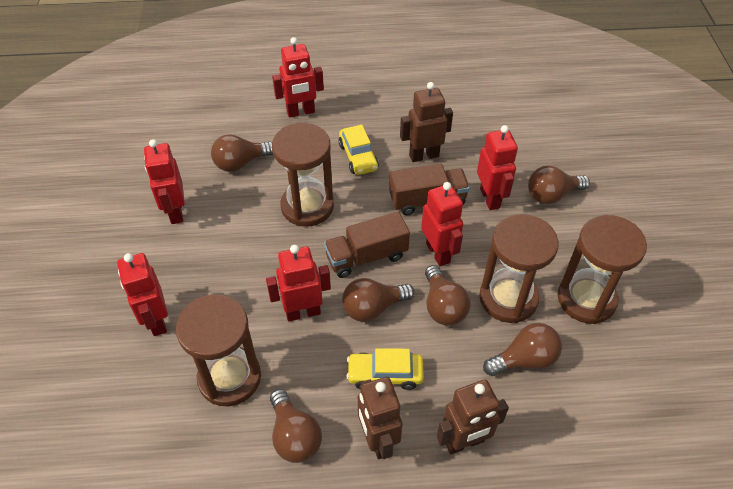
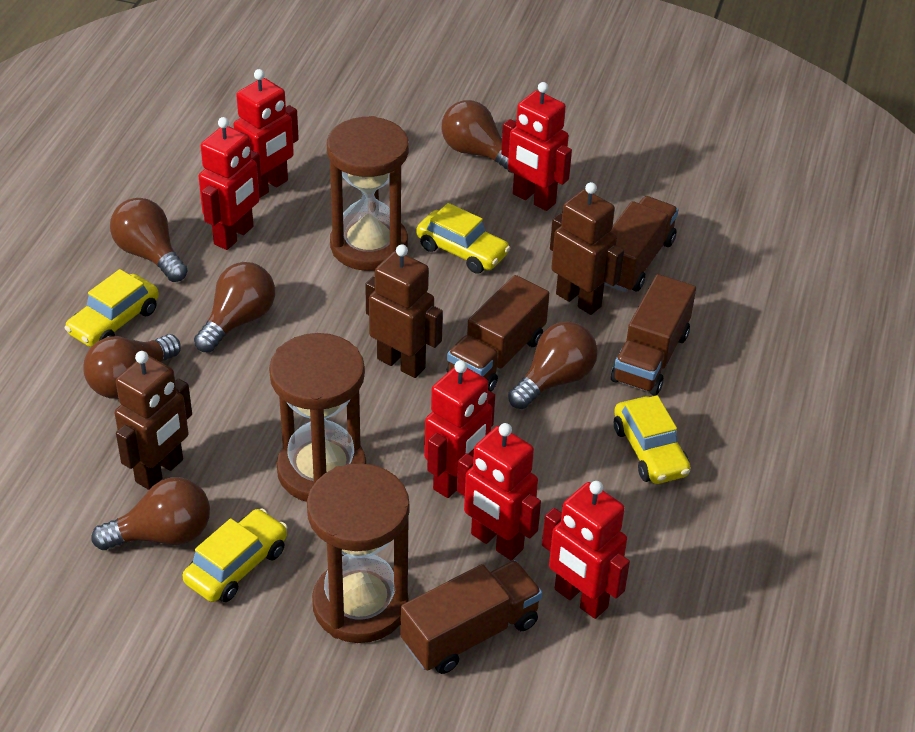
brown hourglass: 4 -> 3
brown truck: 2 -> 4
yellow car: 2 -> 4

